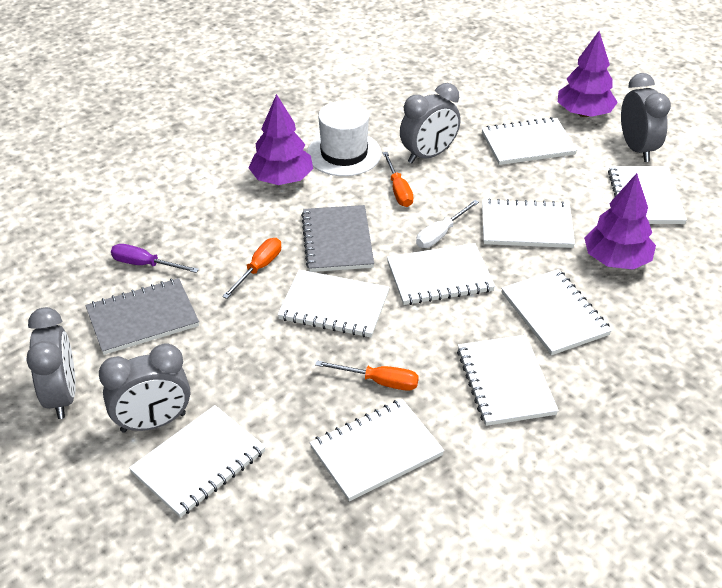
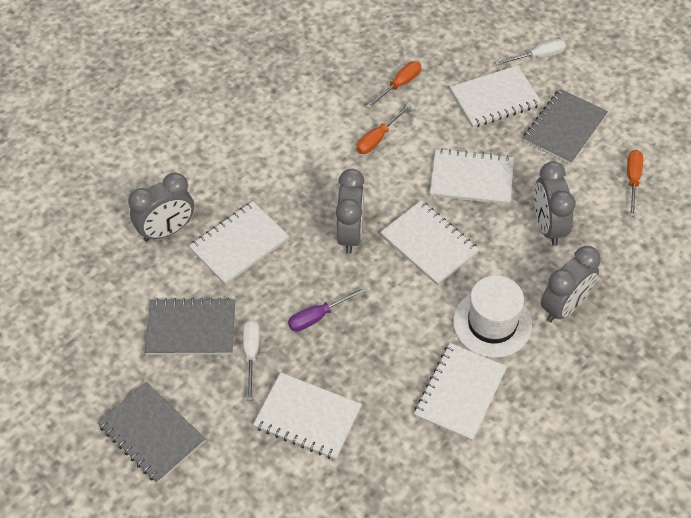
grey notebook: 2 -> 3
purple tree: 3 -> 0
white notebook: 9 -> 6
white screwdriver: 1 -> 2

